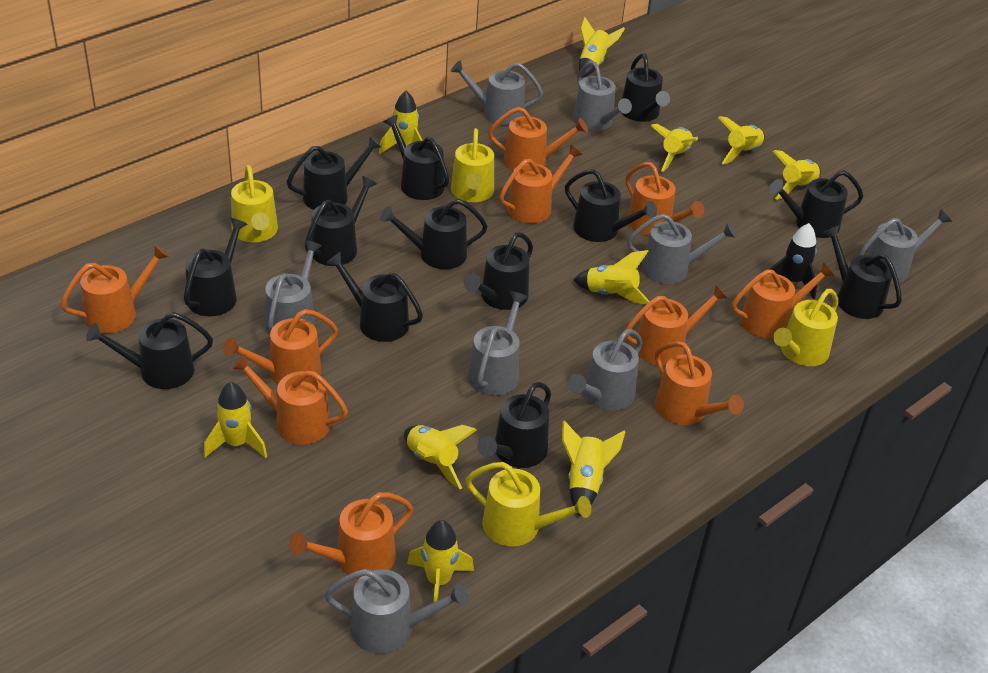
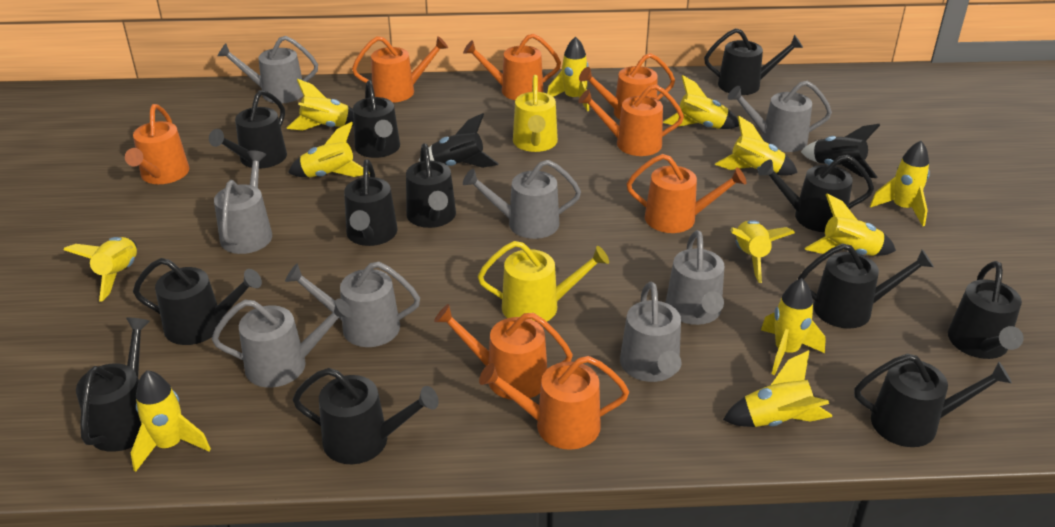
black rocket: 1 -> 2
black watering can: 13 -> 12
orange watering can: 10 -> 8
yellow rocket: 10 -> 12
yellow watering can: 4 -> 2

